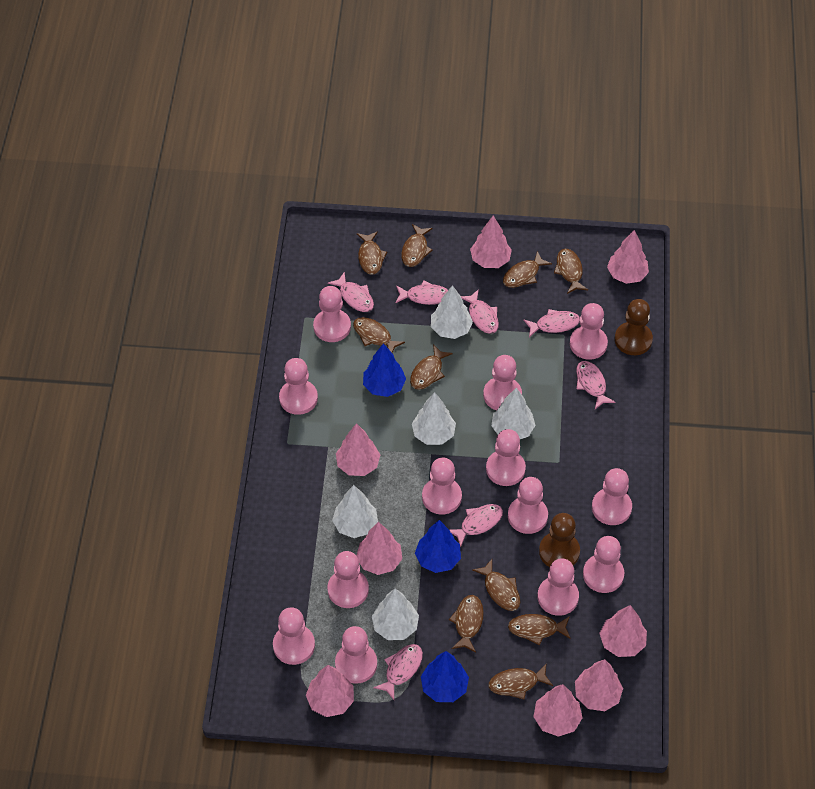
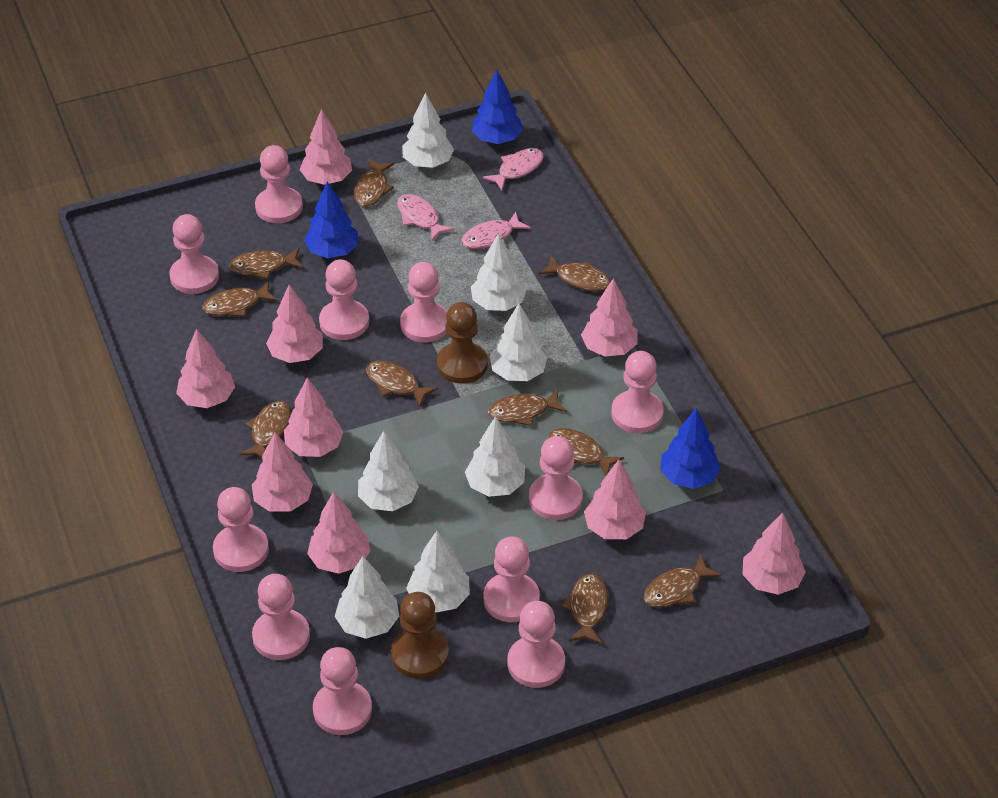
pink fish: 7 -> 3
pink pawn: 13 -> 11
pink tree: 8 -> 9
white tree: 5 -> 7

